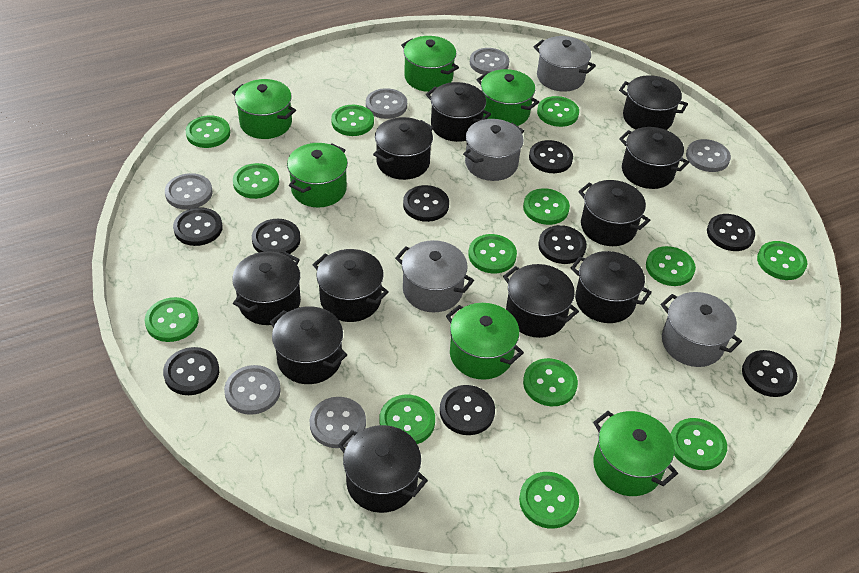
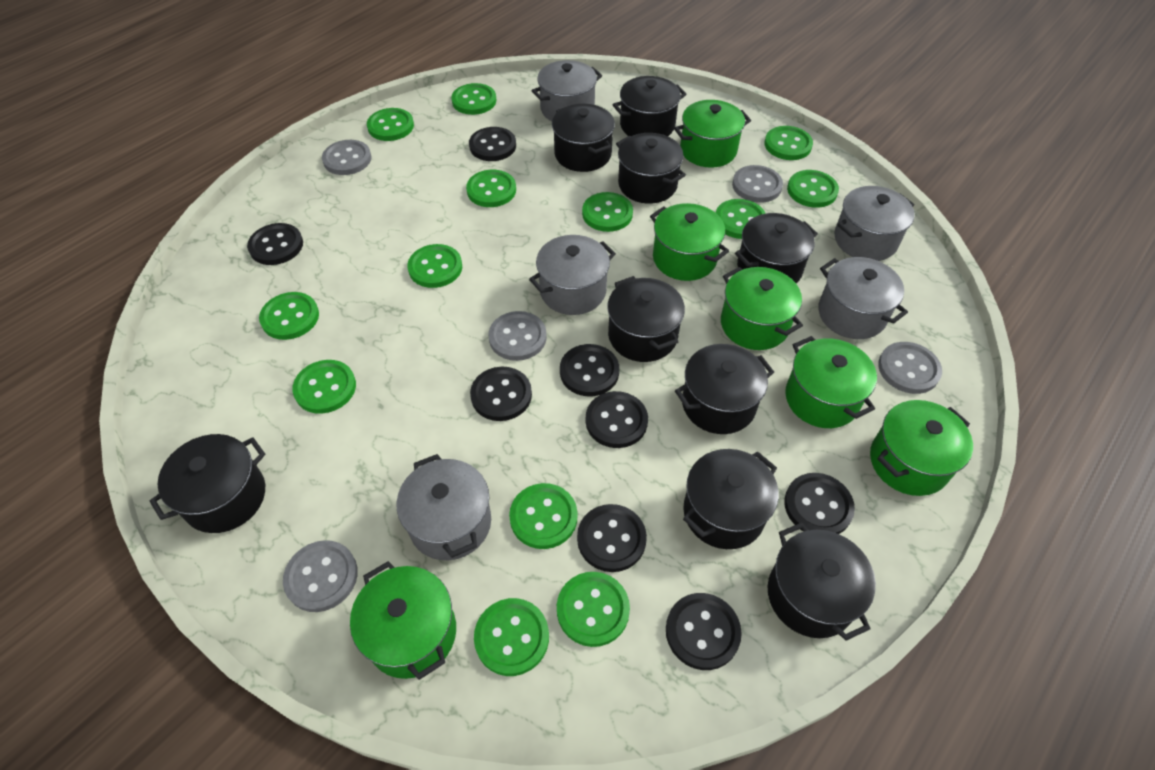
black button: 9 -> 8
black pot: 11 -> 9
grey button: 6 -> 5
grey pot: 4 -> 5

